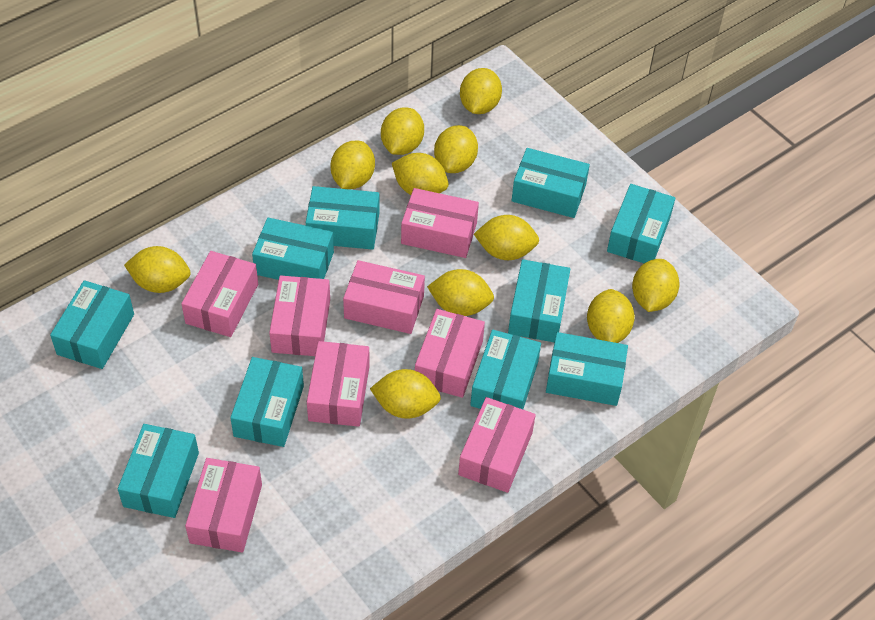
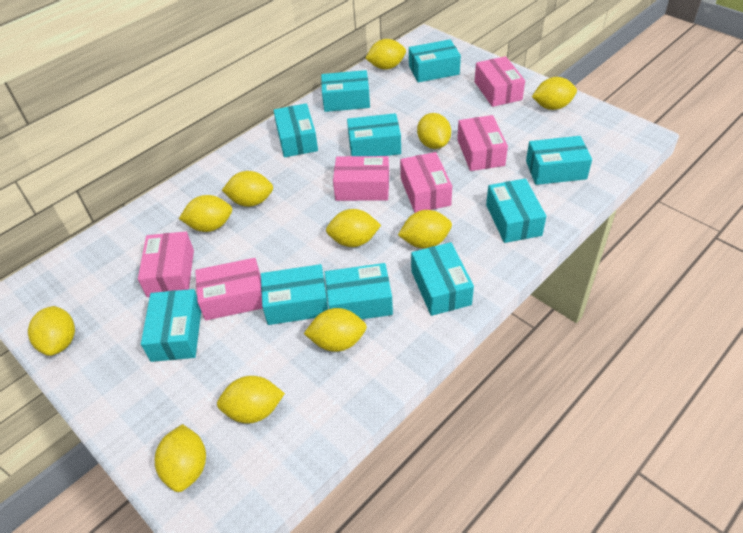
pink box: 8 -> 6

